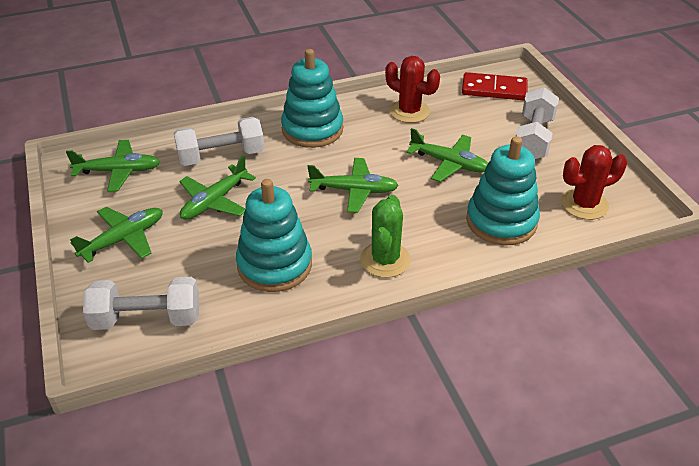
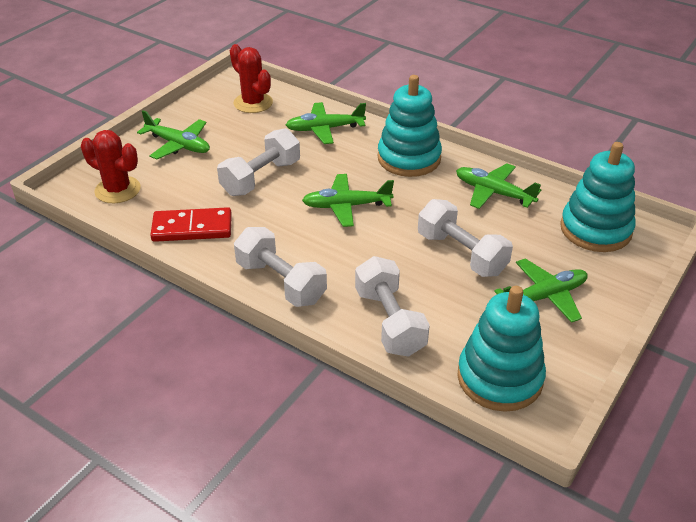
green cactus: 1 -> 0
white dumbbell: 3 -> 4

